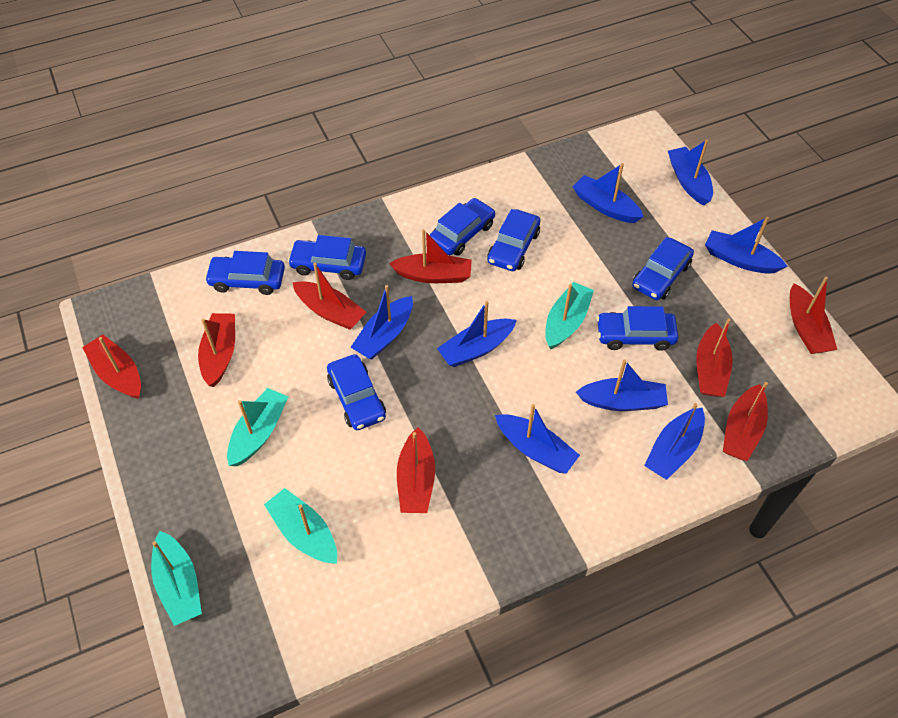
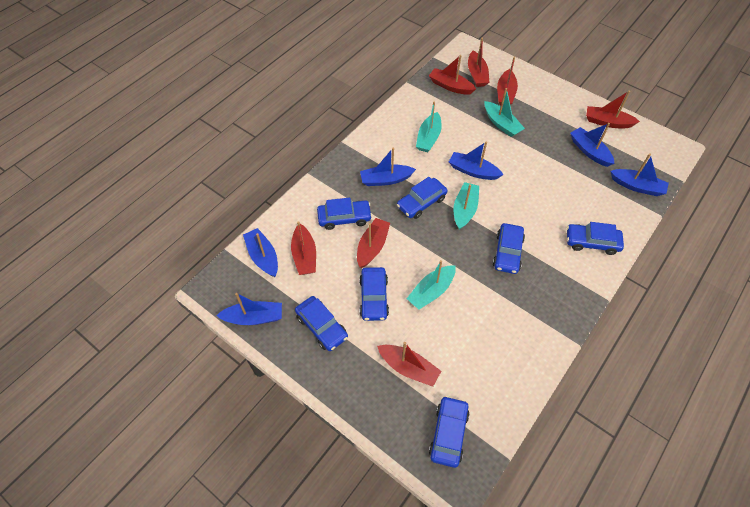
blue boat: 8 -> 6
red boat: 8 -> 7

